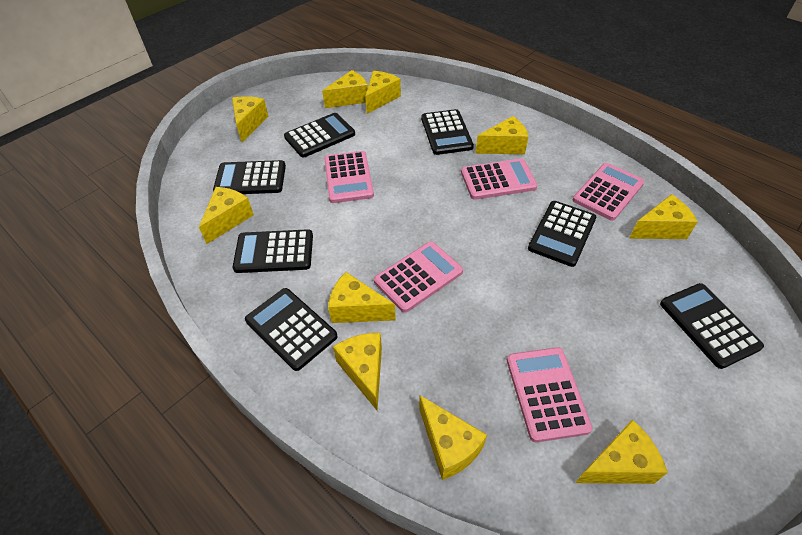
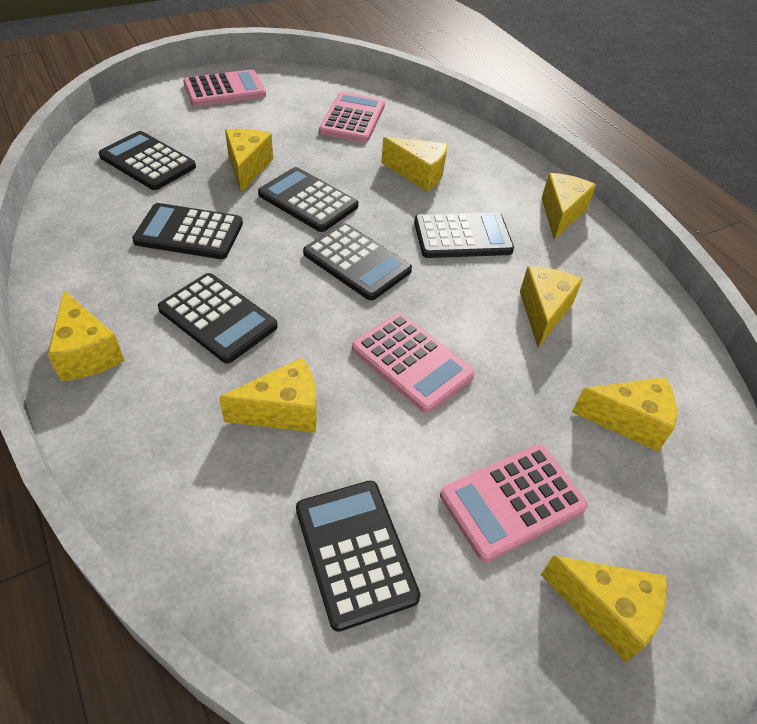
pink calculator: 5 -> 4
yellow cheese: 10 -> 8

